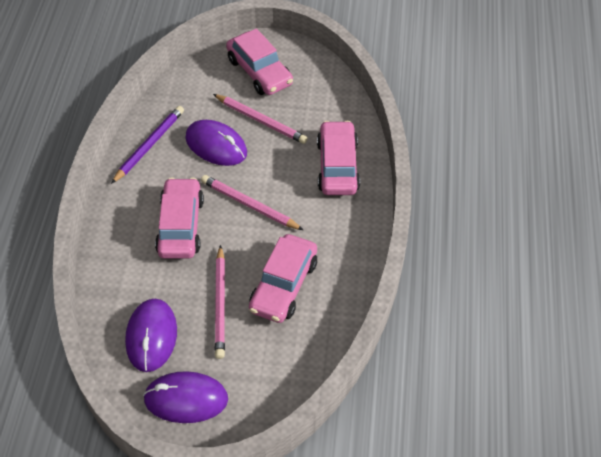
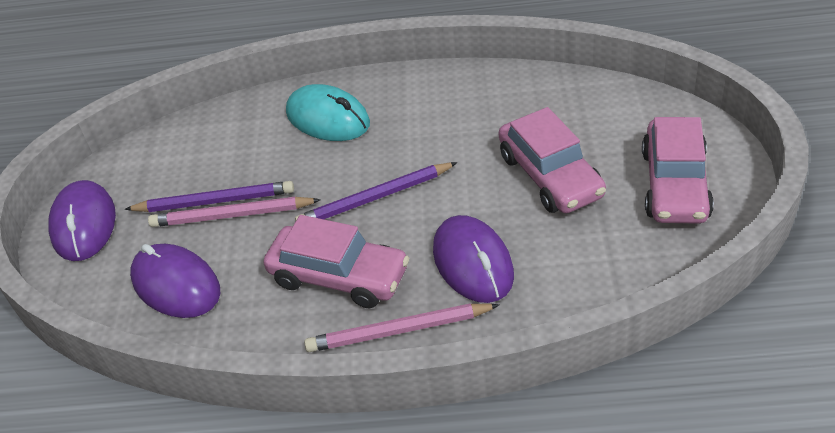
pink car: 4 -> 3
pink pencil: 3 -> 2
purple pencil: 1 -> 2
turquoise mouse: 0 -> 1

